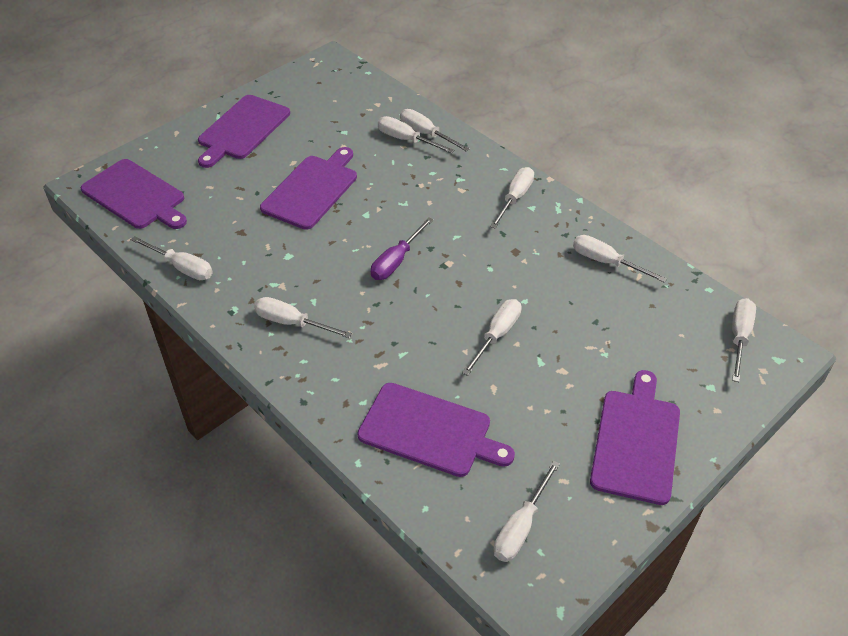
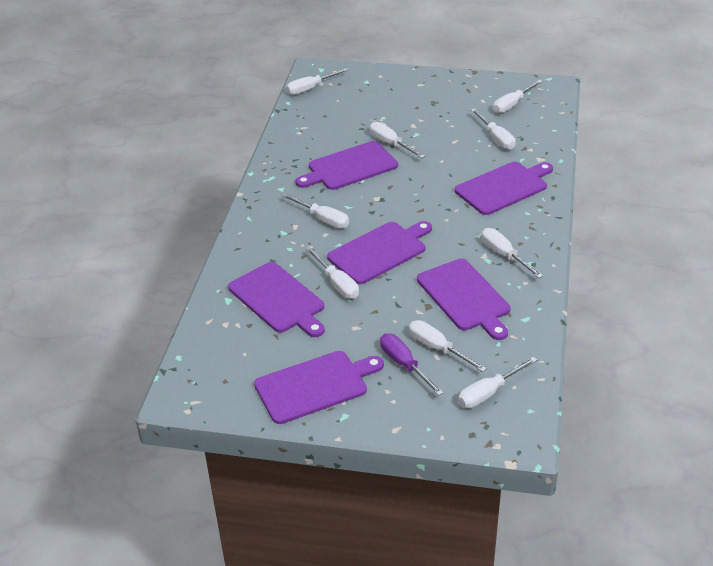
purple cutting board: 5 -> 6

